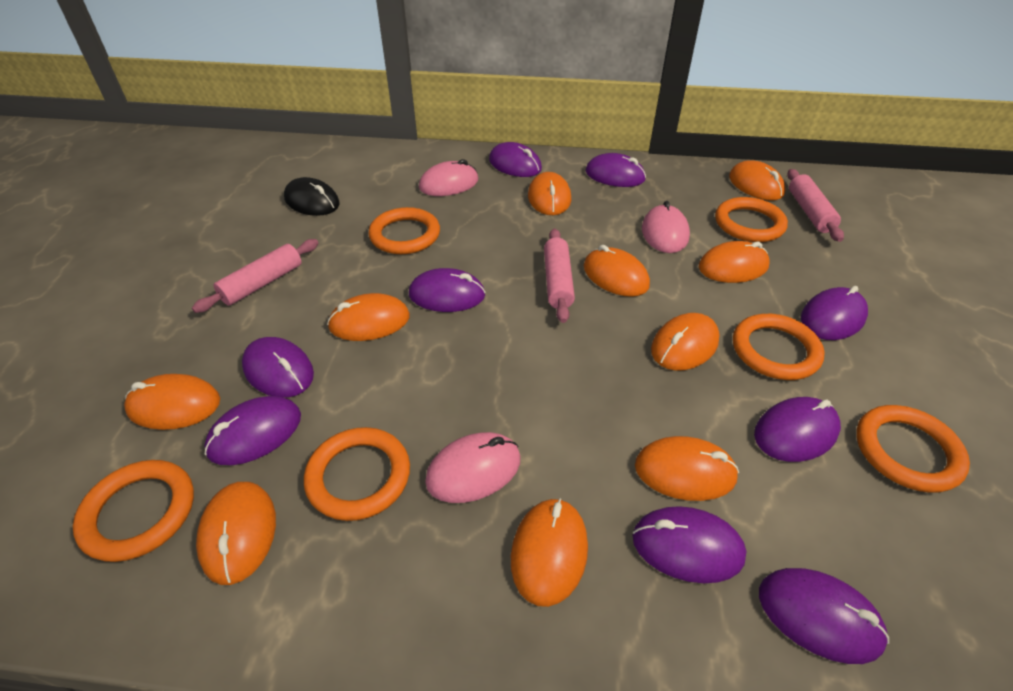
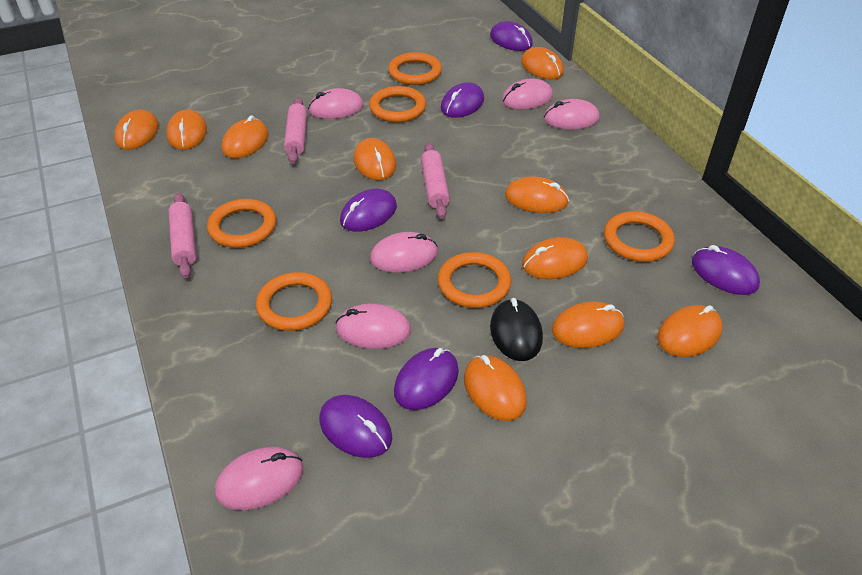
pink mouse: 3 -> 6
purple mouse: 9 -> 6

